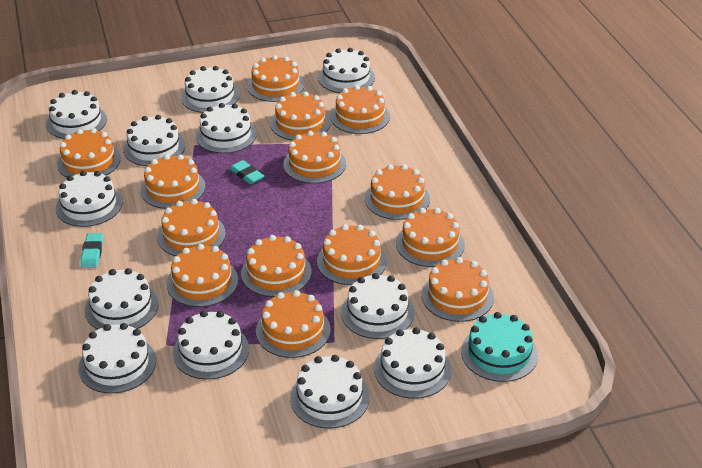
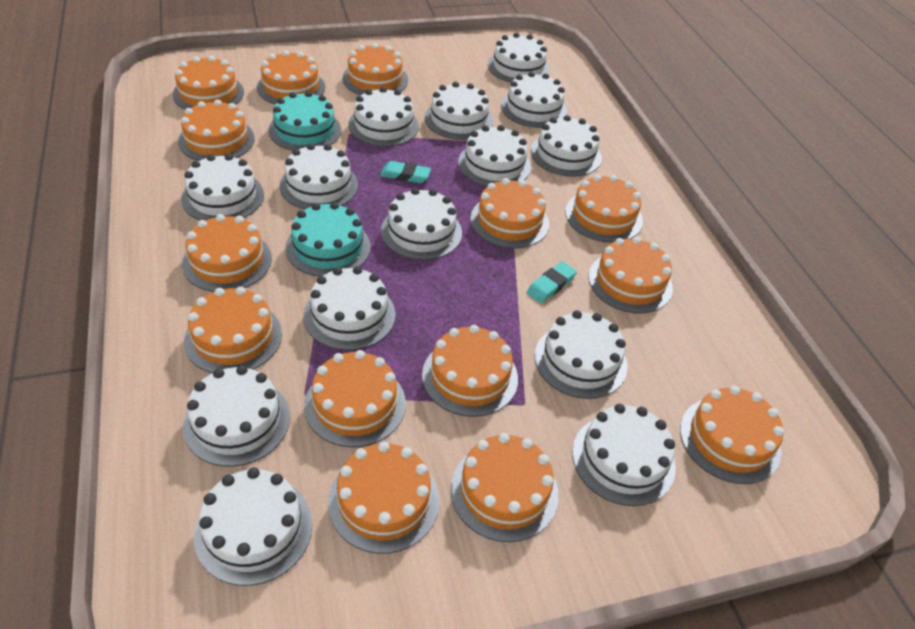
turquoise cake: 1 -> 2
white cake: 12 -> 14

